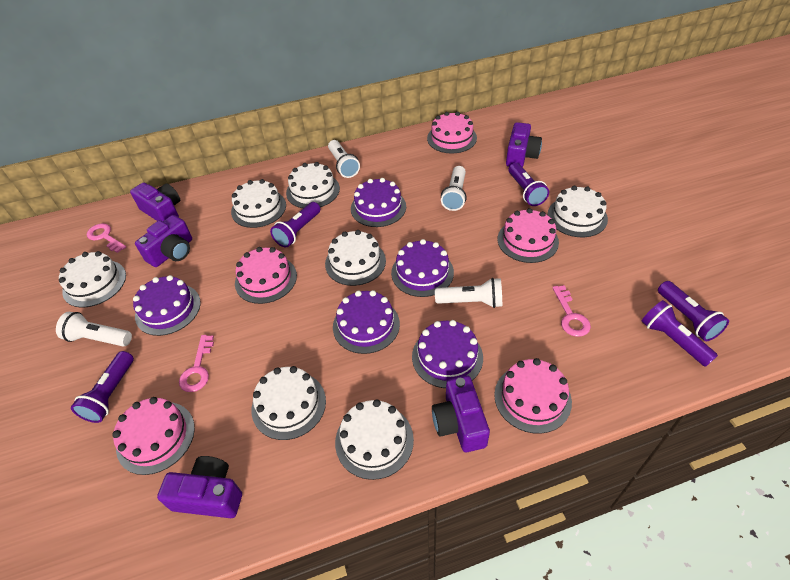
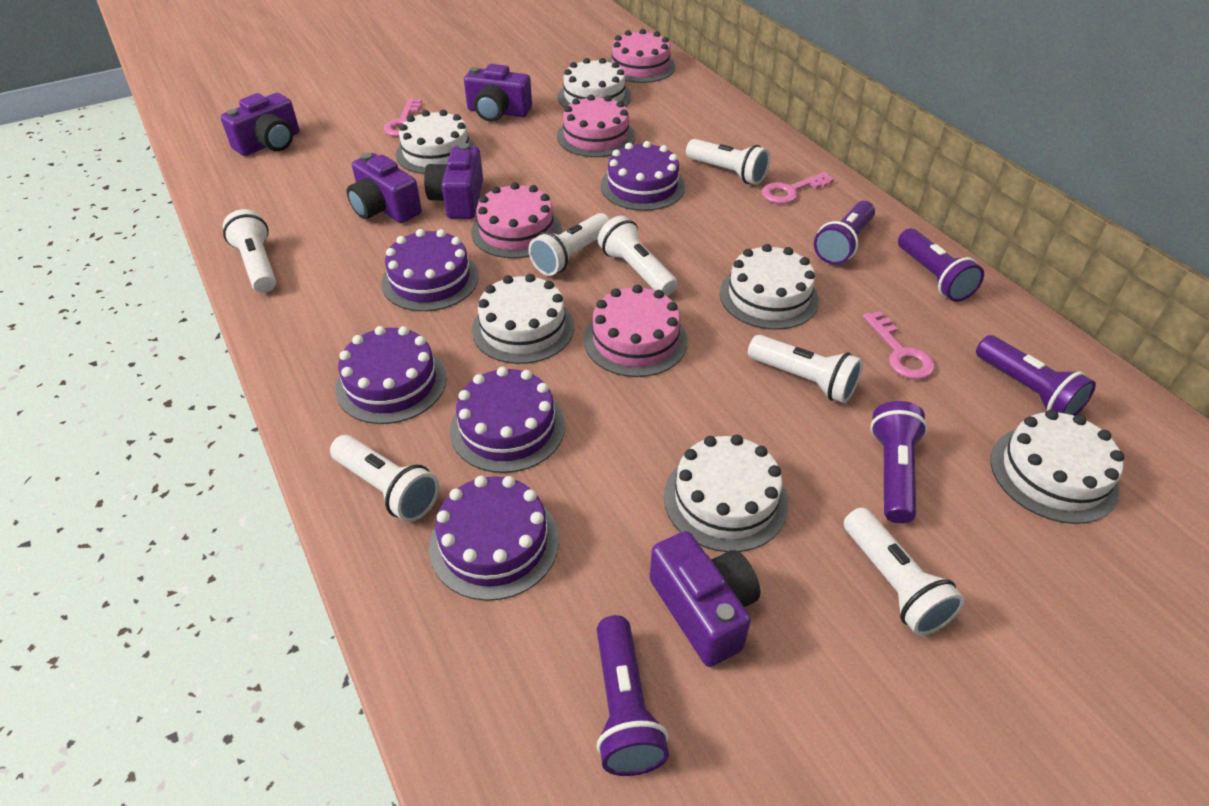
pink cake: 5 -> 4
white cake: 7 -> 6
white flashlight: 4 -> 7

